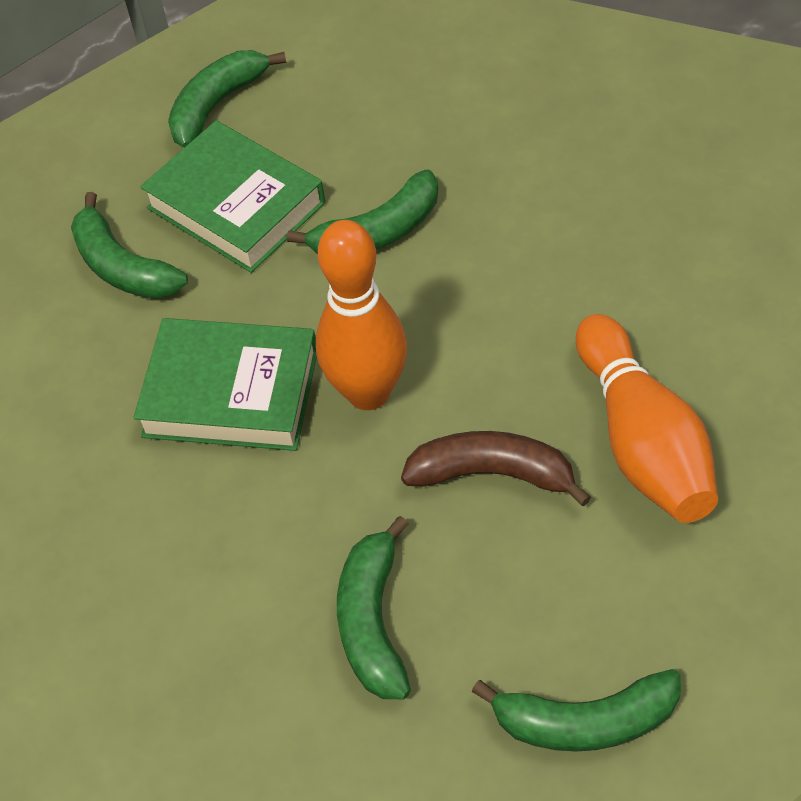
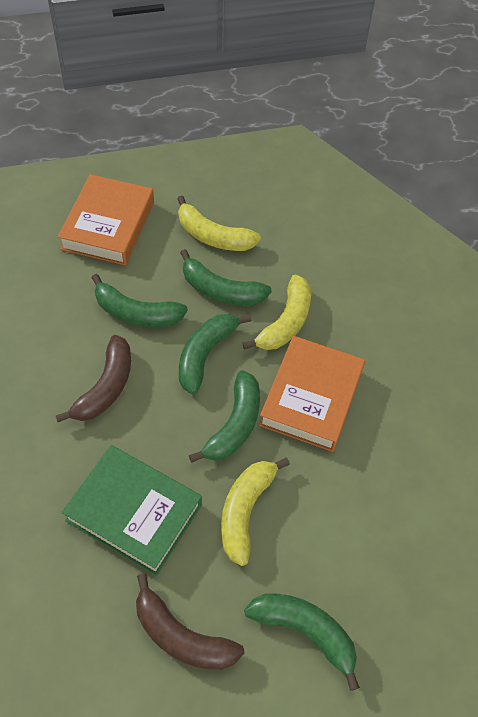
brown banana: 1 -> 2
green book: 2 -> 1
orange book: 0 -> 2
orange bowling pin: 2 -> 0
yellow banana: 0 -> 3

